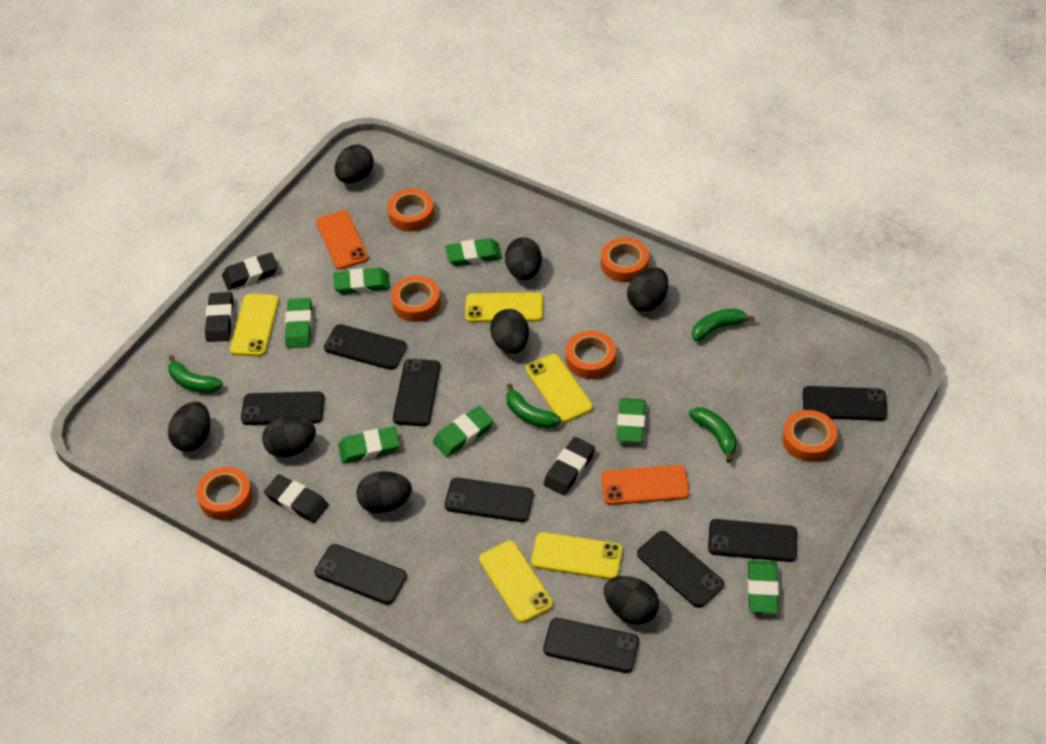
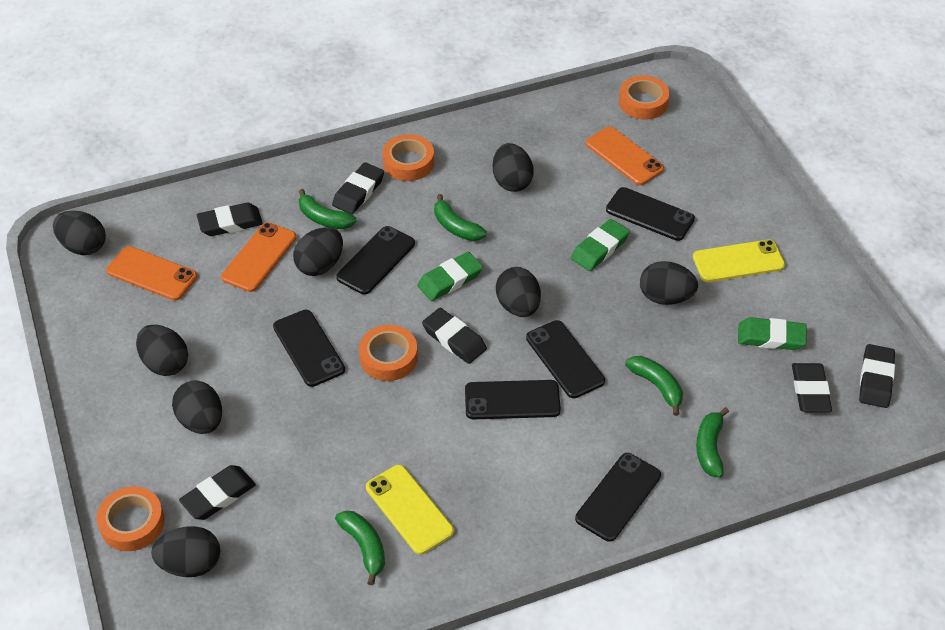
black eraser: 4 -> 6
black phone: 9 -> 6
green banana: 4 -> 5
green eraser: 7 -> 3
orange phone: 2 -> 3
orange tape: 6 -> 4
yellow phone: 5 -> 2

